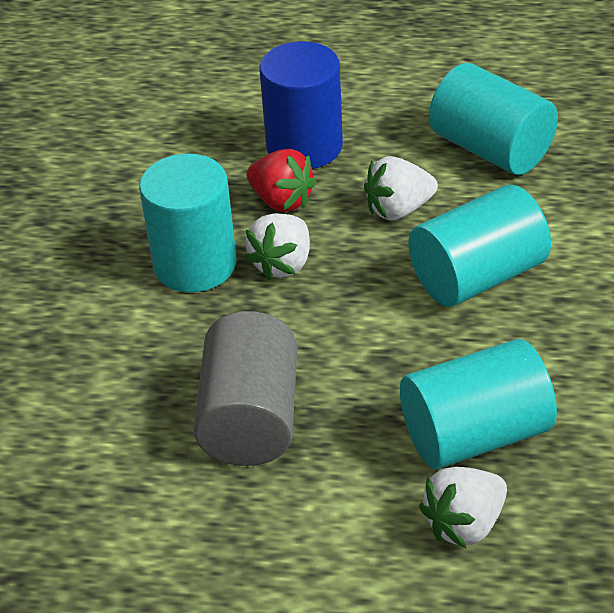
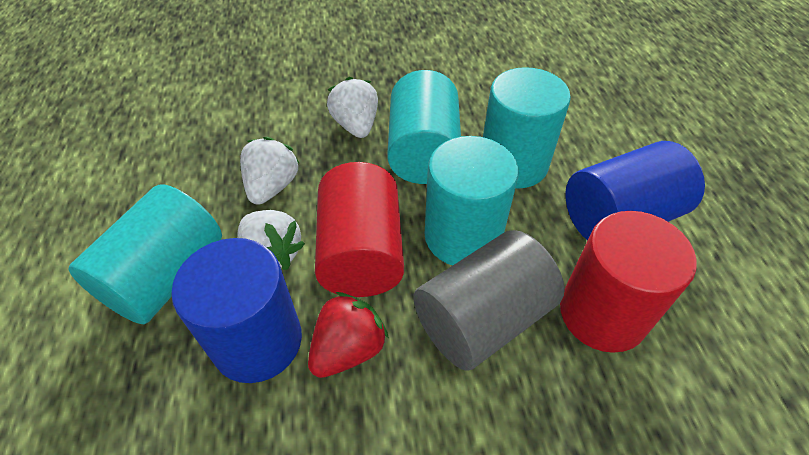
blue cylinder: 1 -> 2
red cylinder: 0 -> 2

